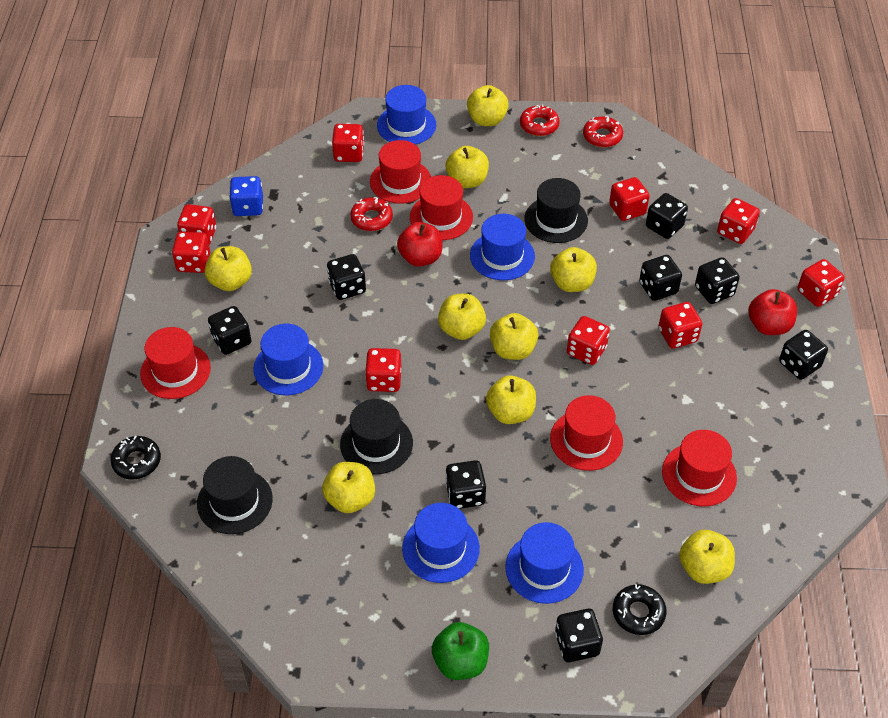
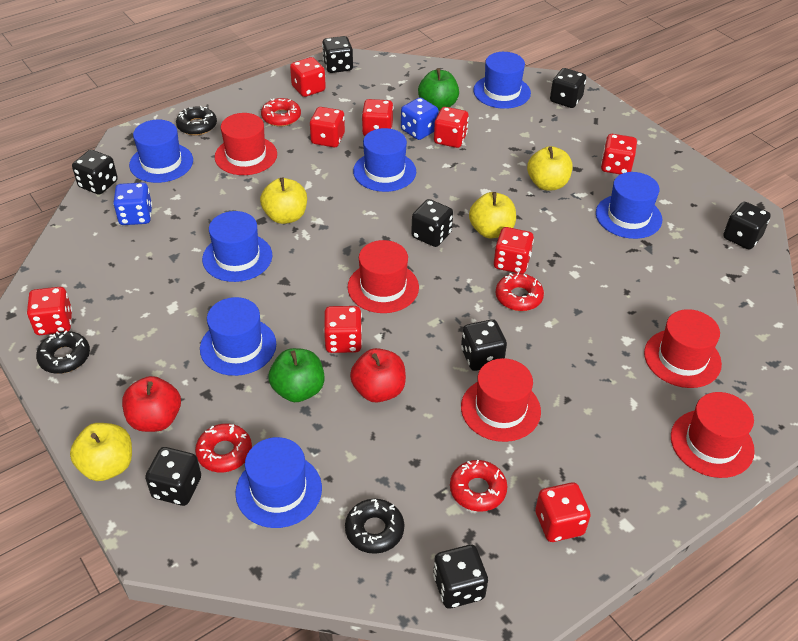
black donut: 2 -> 3
black hat: 3 -> 0
blue dice: 1 -> 2
blue hat: 5 -> 7
green apple: 1 -> 2
red donut: 3 -> 4
yellow apple: 9 -> 4

